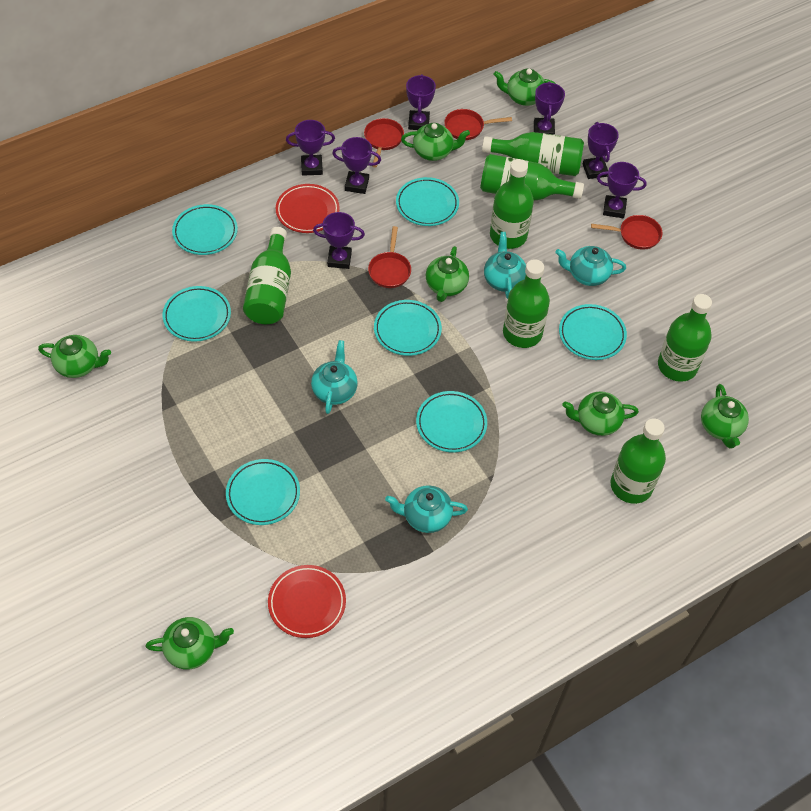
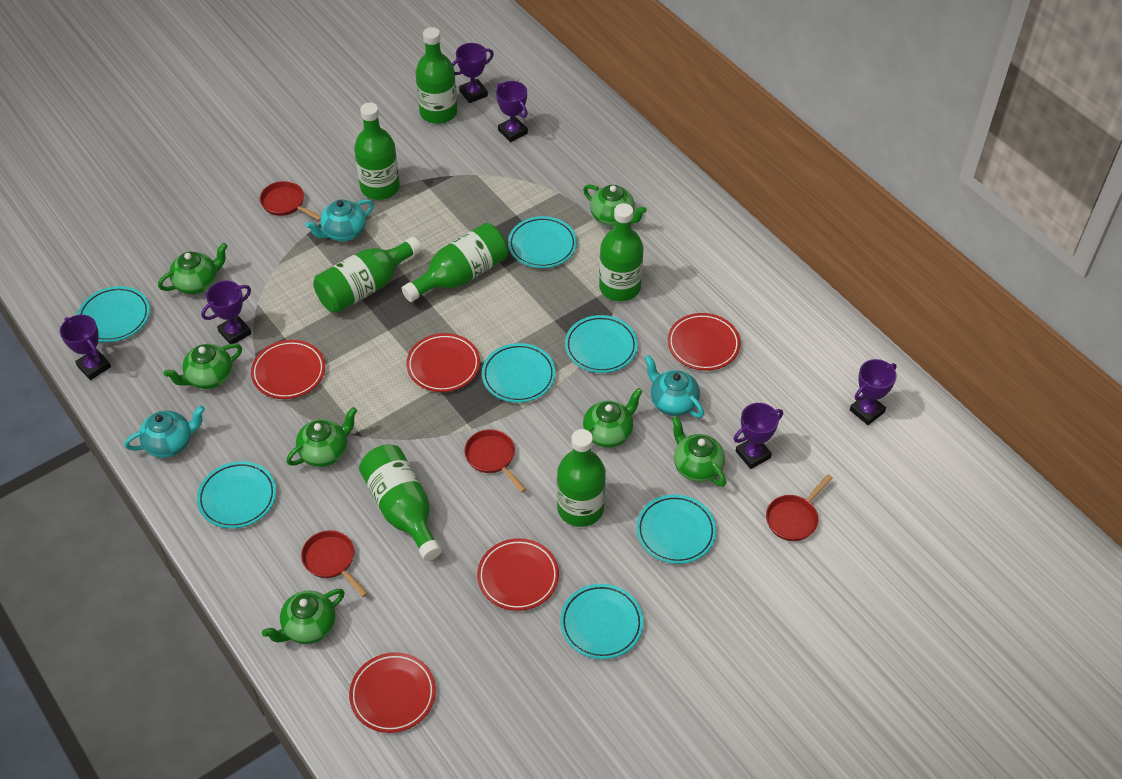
purple trophy: 7 -> 6
red plate: 2 -> 5
turquoise teapot: 4 -> 3

